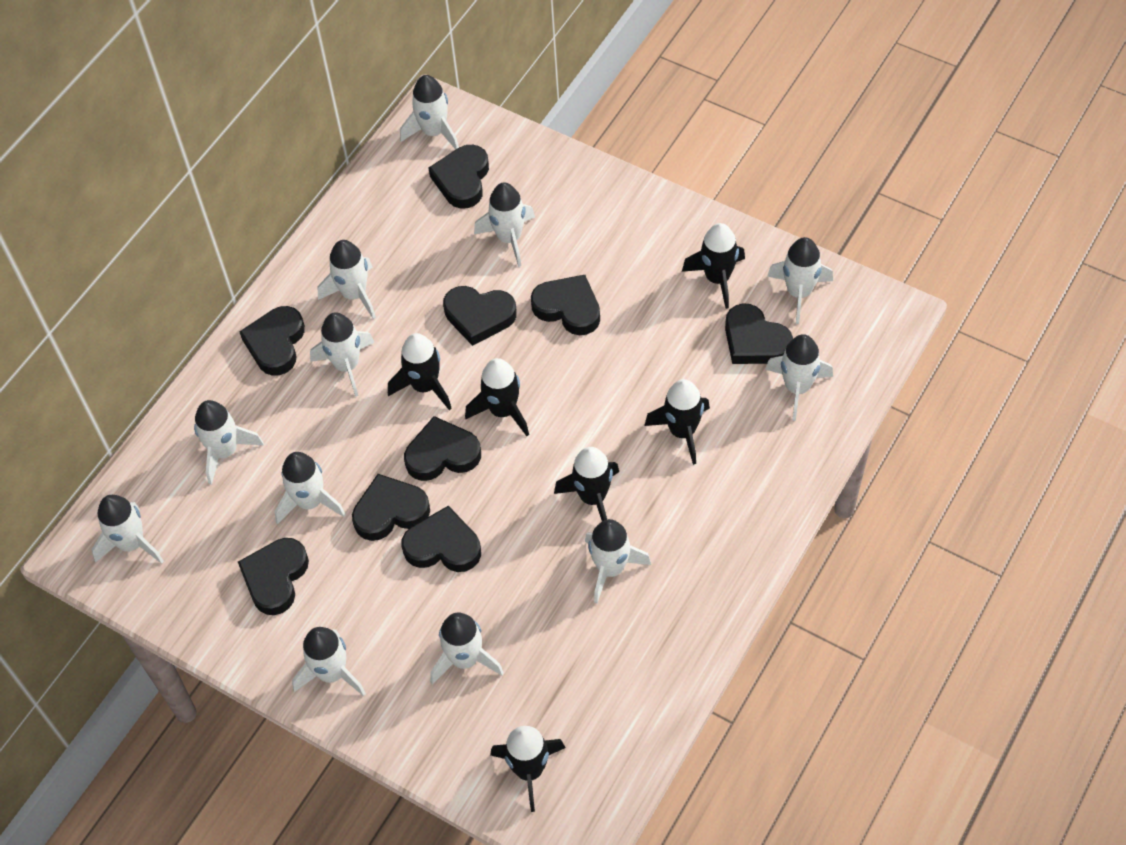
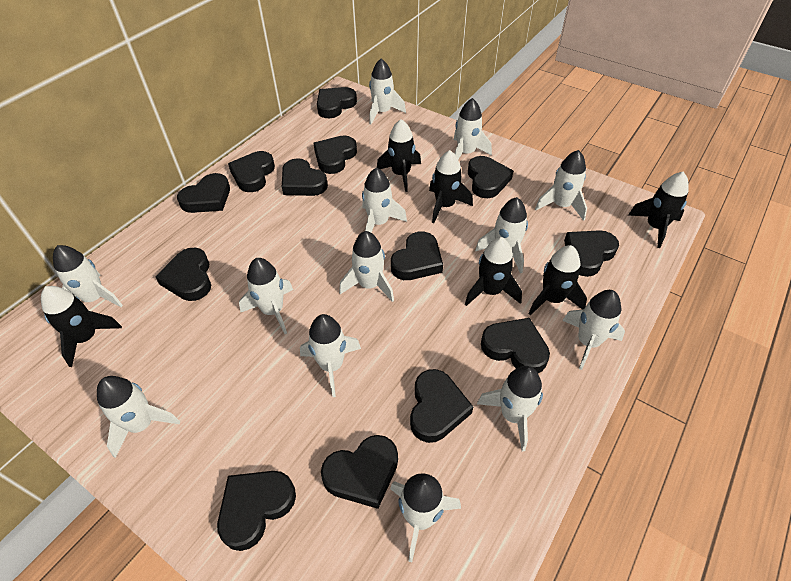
black heart: 9 -> 13
white rocket: 12 -> 13

